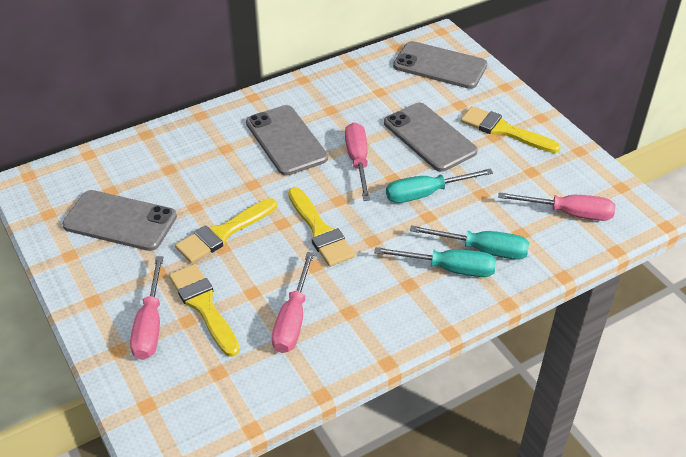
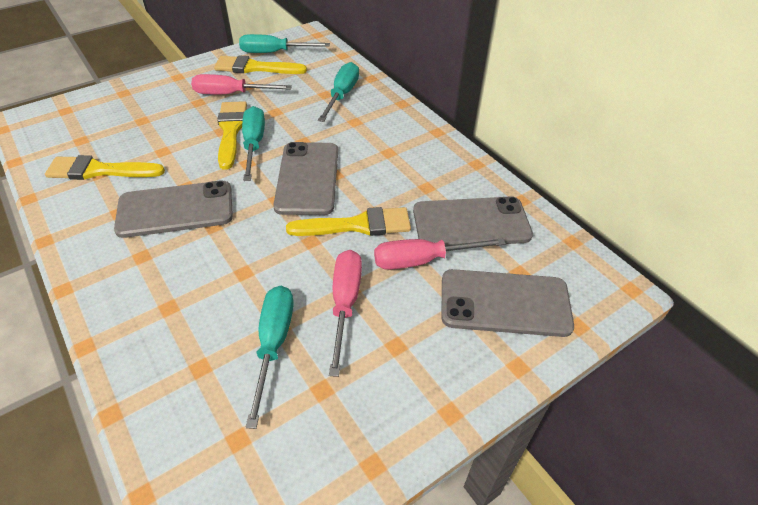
pink screwdriver: 4 -> 3
turquoise screwdriver: 3 -> 4

